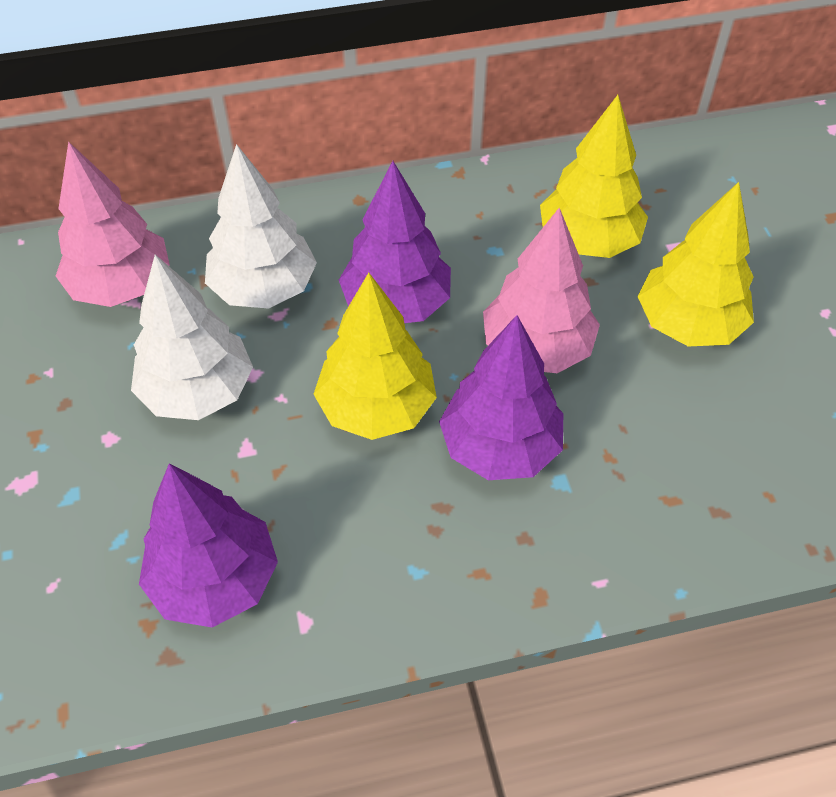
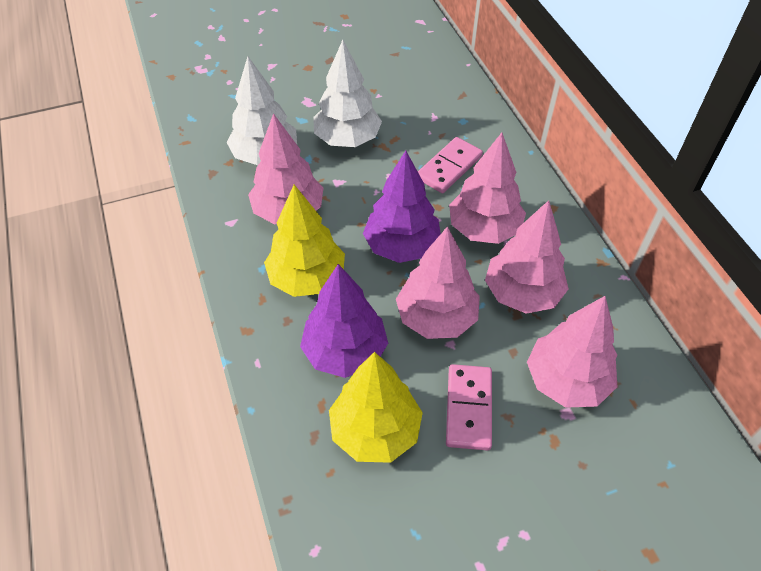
pink domino: 0 -> 2
pink tree: 2 -> 5
purple tree: 3 -> 2
yellow tree: 3 -> 2

